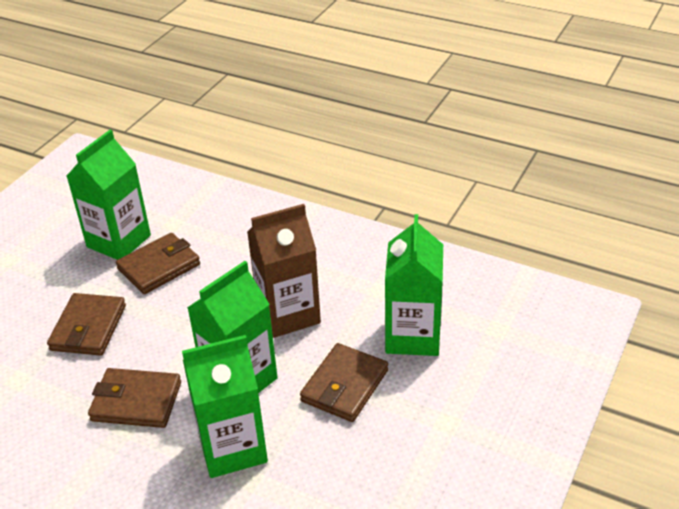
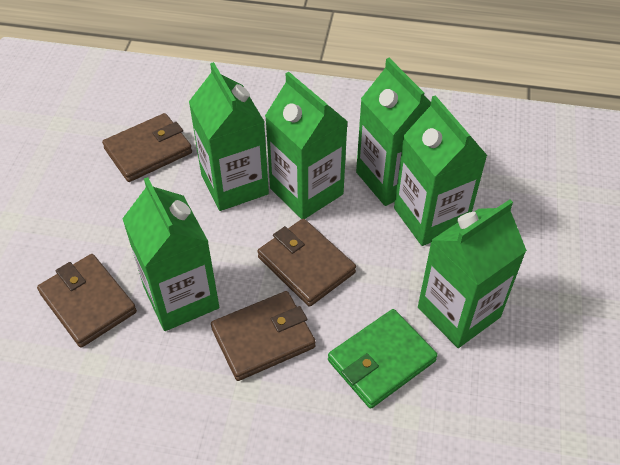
brown carton: 1 -> 0
green carton: 4 -> 6
green wallet: 0 -> 1

